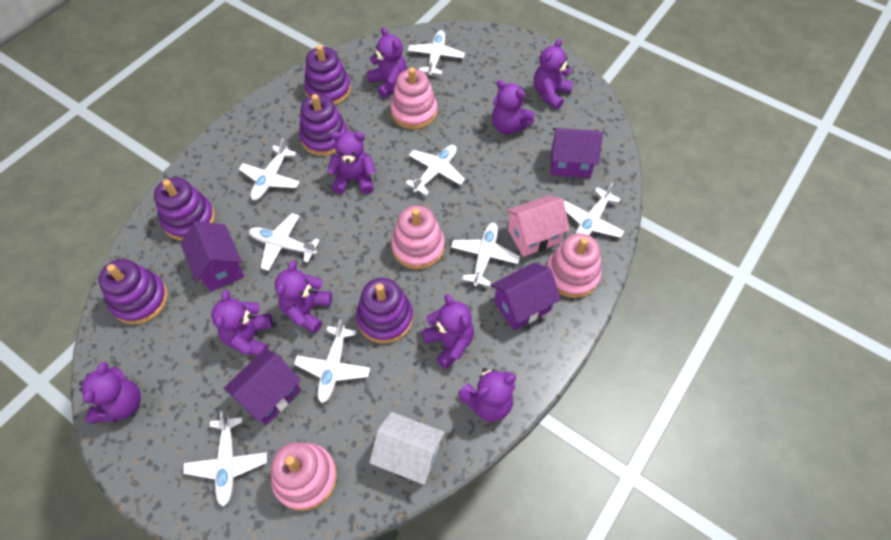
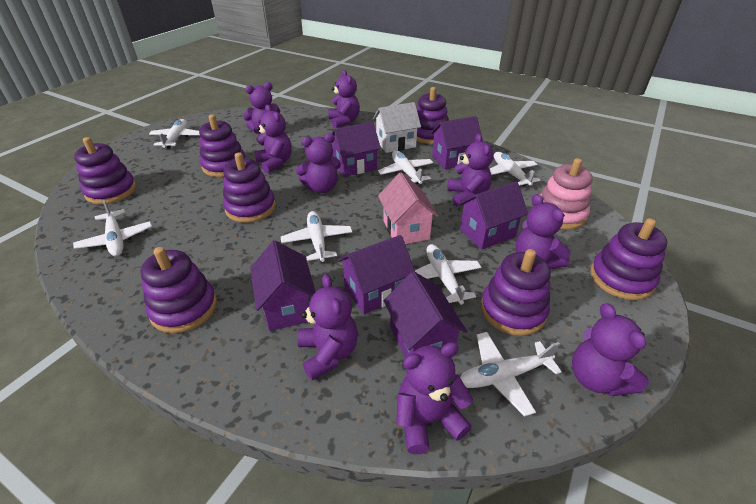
pink stacking toy: 4 -> 1
purple house: 4 -> 6
purple stacking toy: 5 -> 7
white plane: 8 -> 7

